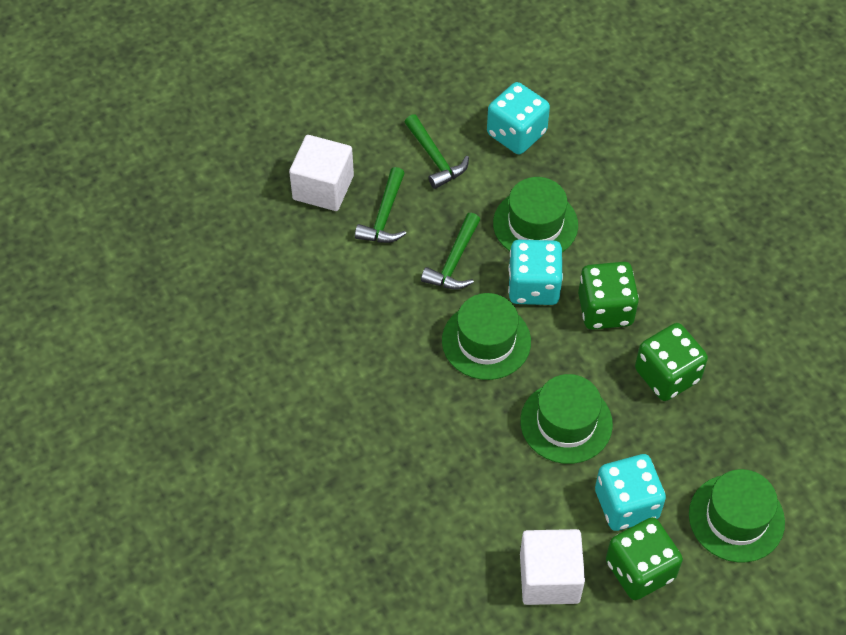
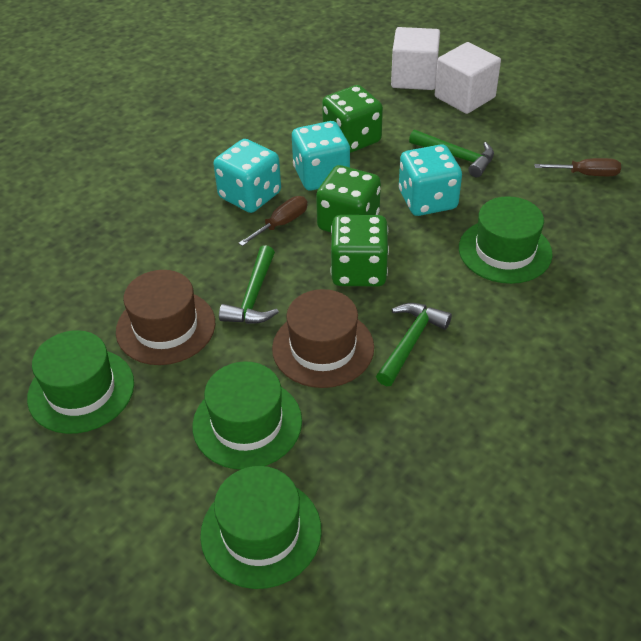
brown hat: 0 -> 2
brown screwdriver: 0 -> 2

